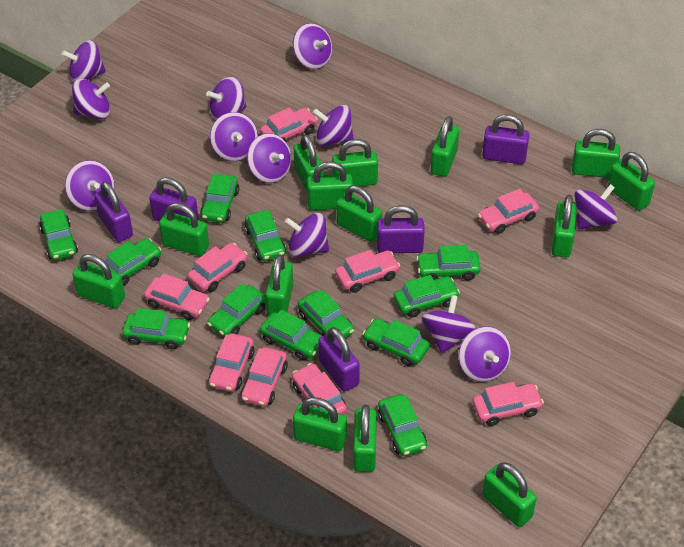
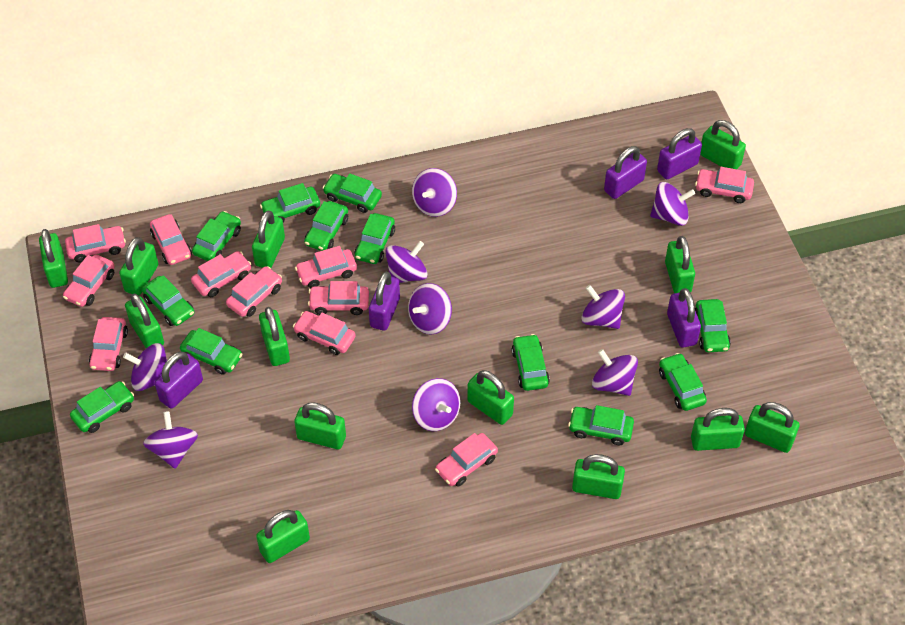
green padlock: 14 -> 13
pink car: 9 -> 11
purple spinning top: 12 -> 9

